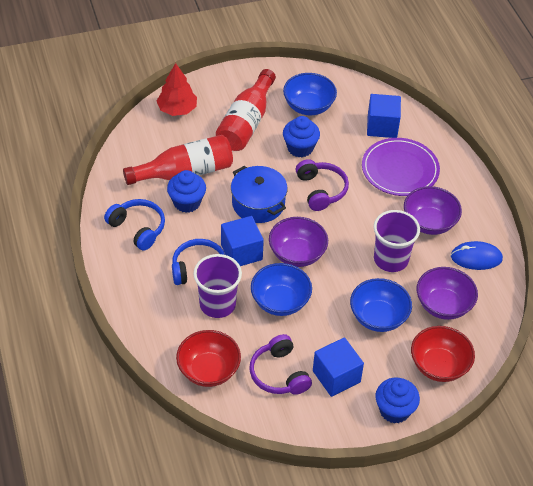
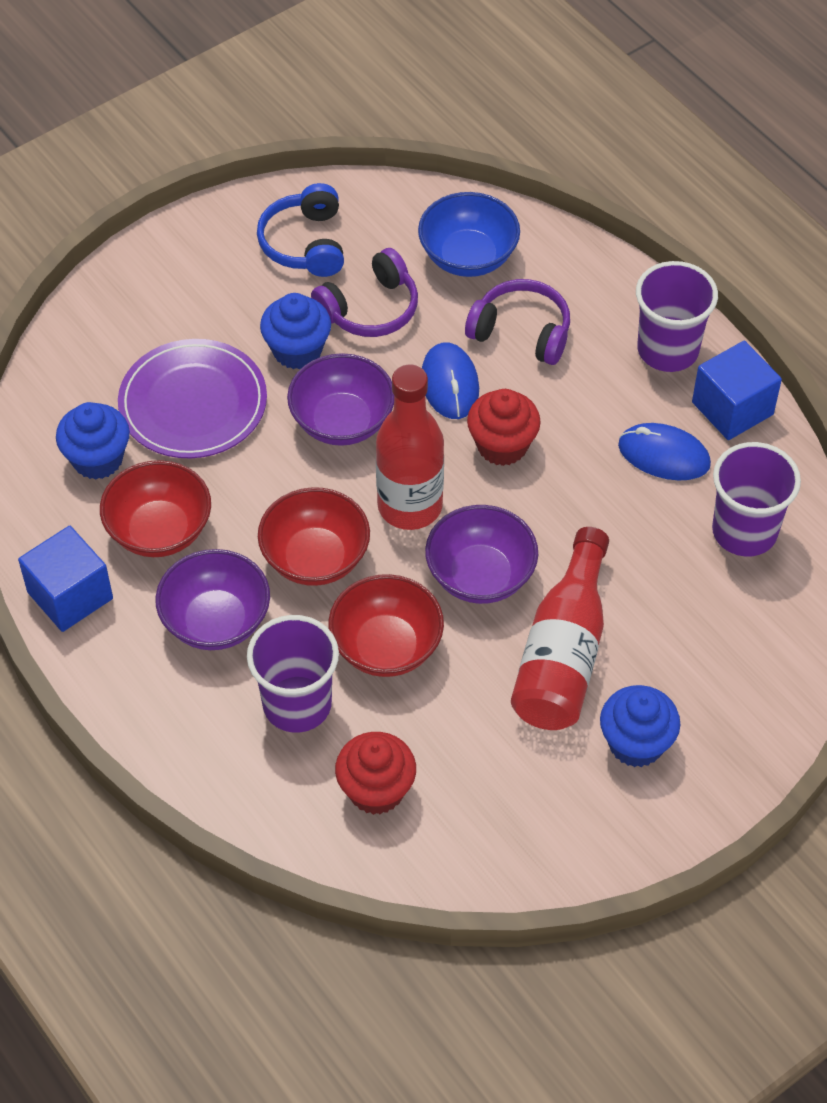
blue bowl: 3 -> 1
blue cube: 3 -> 2
blue headphones: 2 -> 1
blue mouse: 1 -> 2
blue pot: 1 -> 0
purple cup: 2 -> 3
red bowl: 2 -> 3
red cupcake: 0 -> 2
red tree: 1 -> 0

